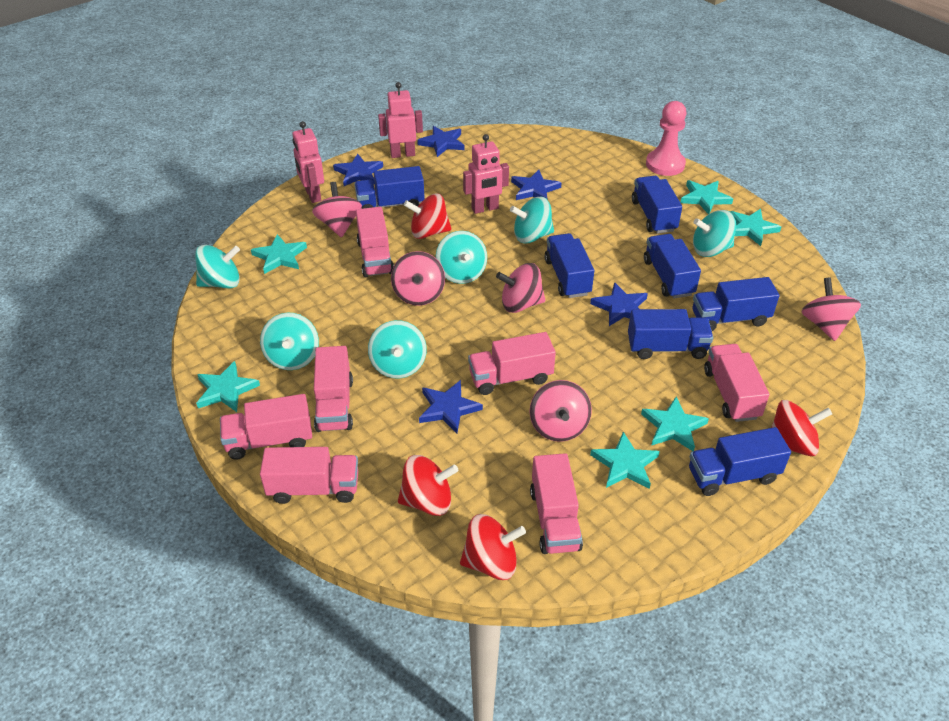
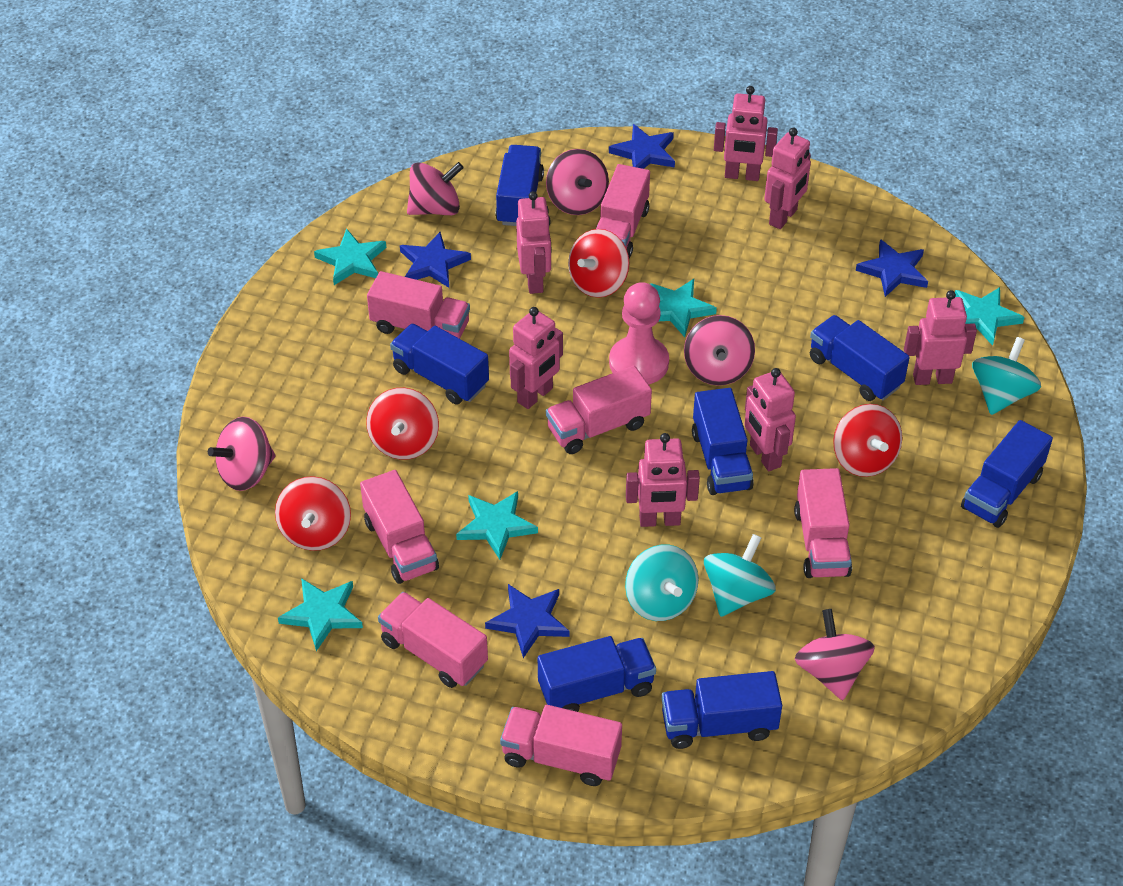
blue star: 5 -> 4
pink robot: 3 -> 7
turquoise spinning top: 6 -> 3
turquoise star: 6 -> 5

